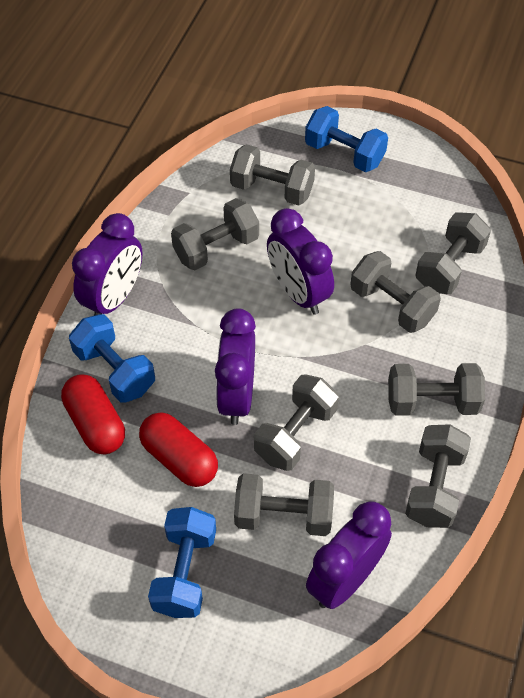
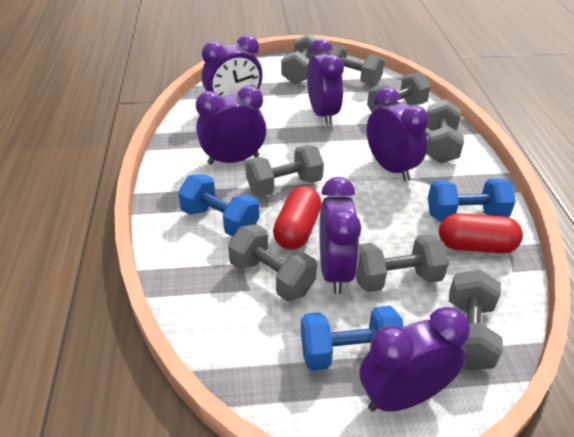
purple clock: 4 -> 6

